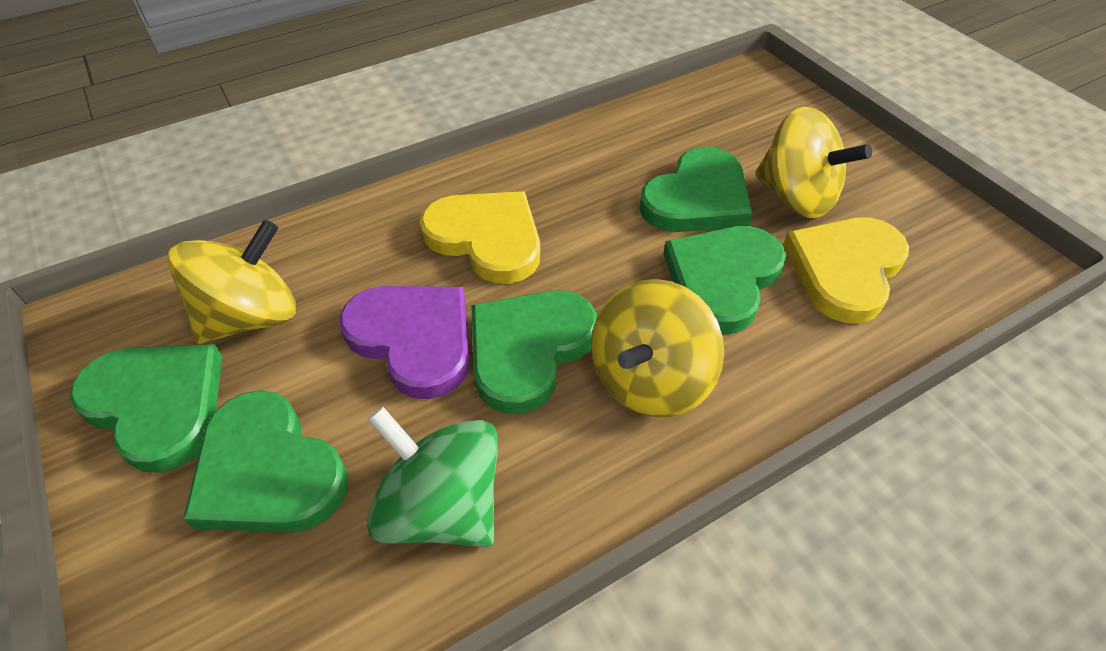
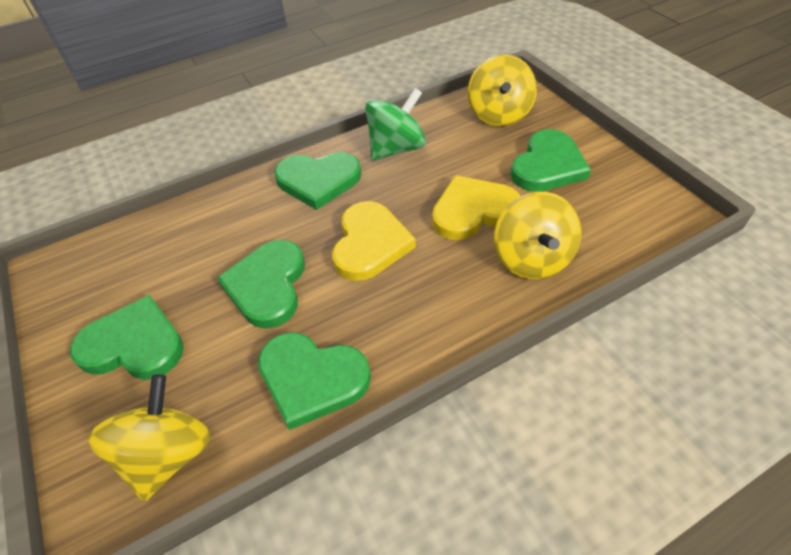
purple heart: 1 -> 0

